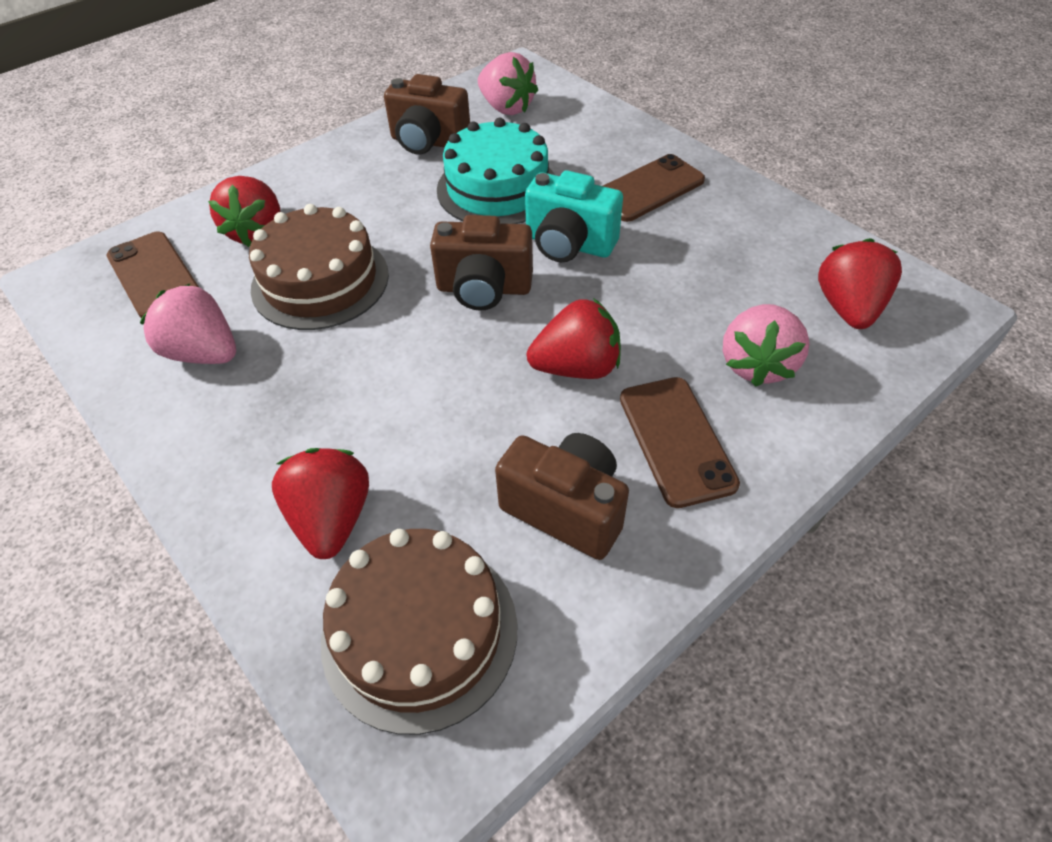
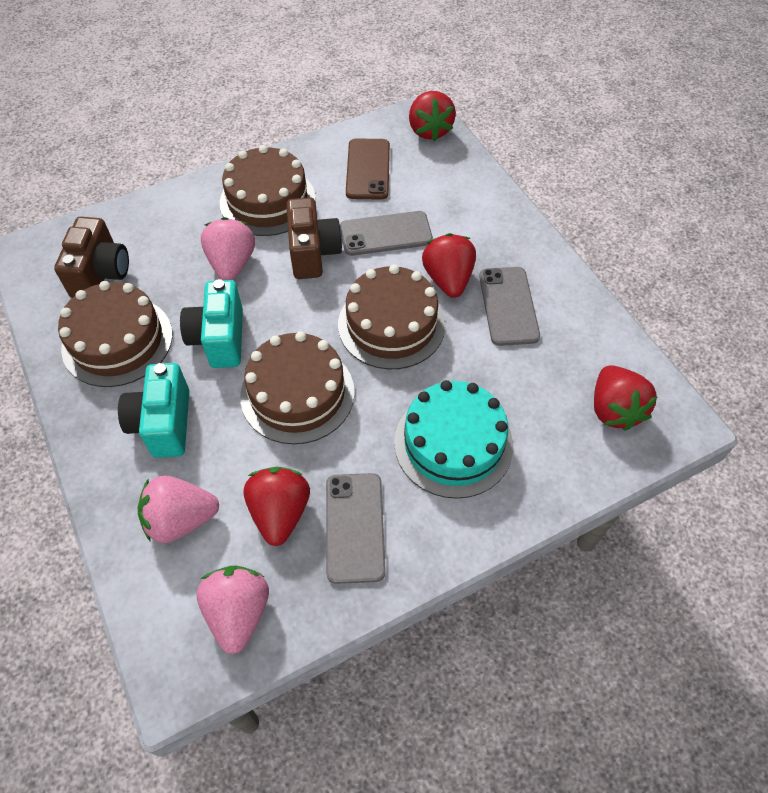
brown cake: 2 -> 4
brown camera: 3 -> 2
brown phone: 3 -> 1
grey phone: 0 -> 3
turquoise camera: 1 -> 2

